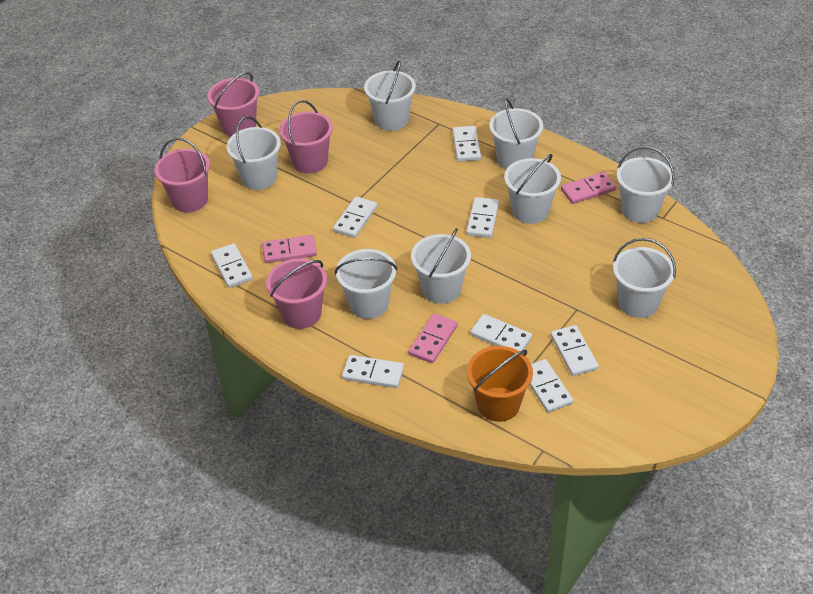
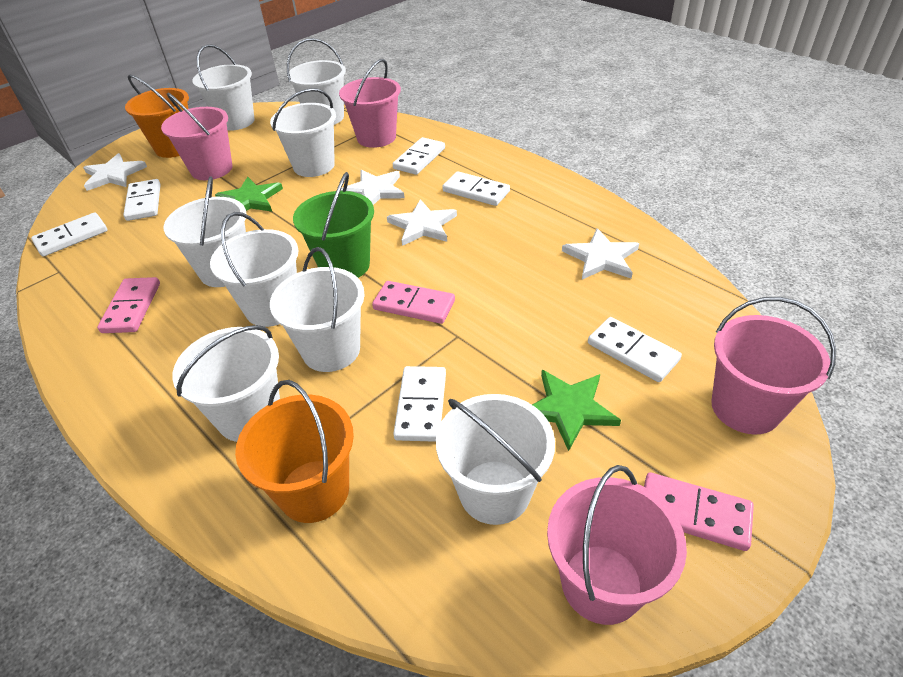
green bucket: 0 -> 1
green star: 0 -> 2
orange bucket: 1 -> 2
white domino: 8 -> 6
white star: 0 -> 4

